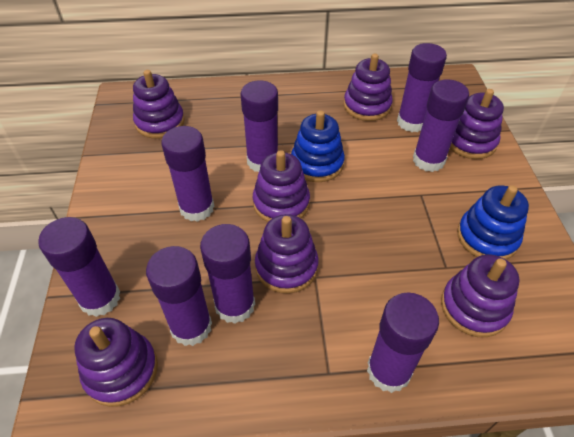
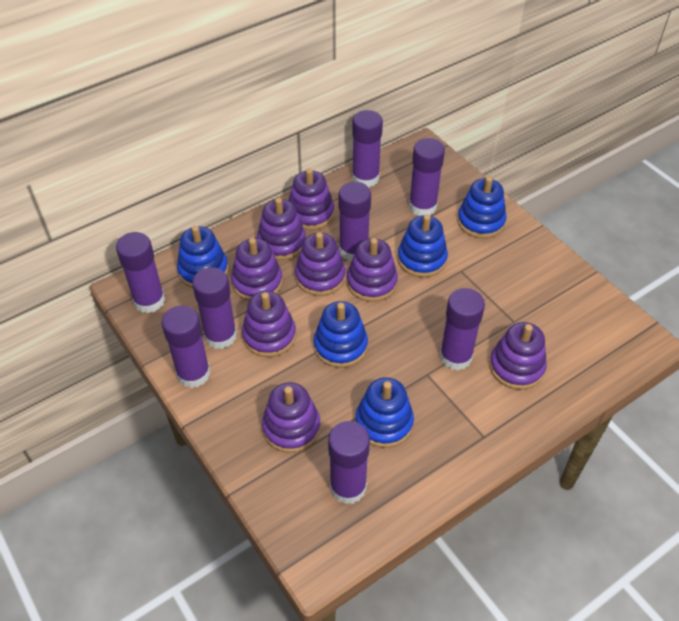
blue stacking toy: 2 -> 5
purple stacking toy: 7 -> 8

